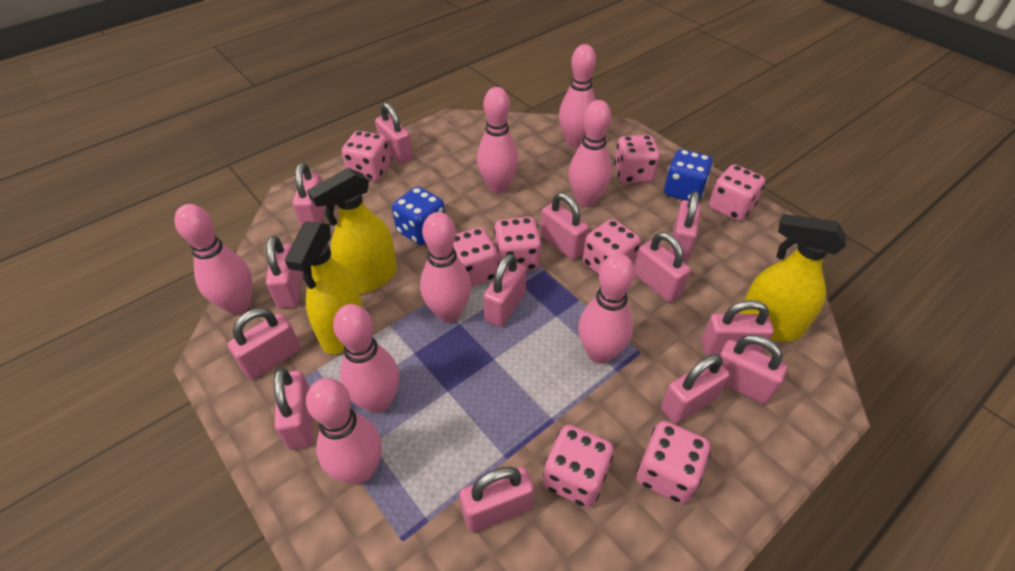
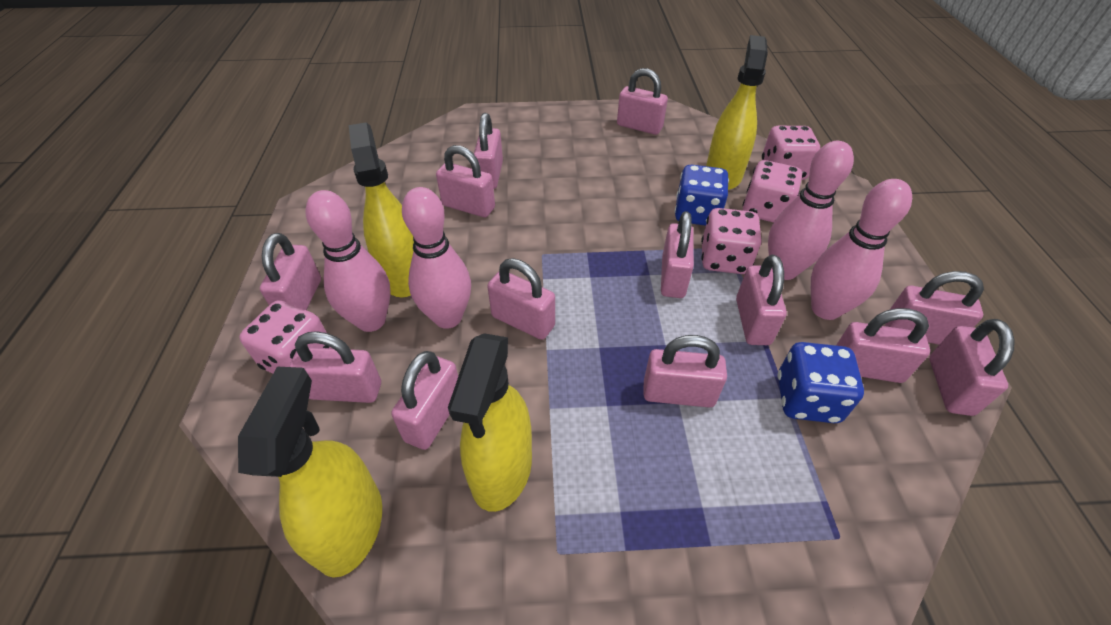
pink bowling pin: 8 -> 4
pink dice: 8 -> 4
yellow spray bottle: 3 -> 4

